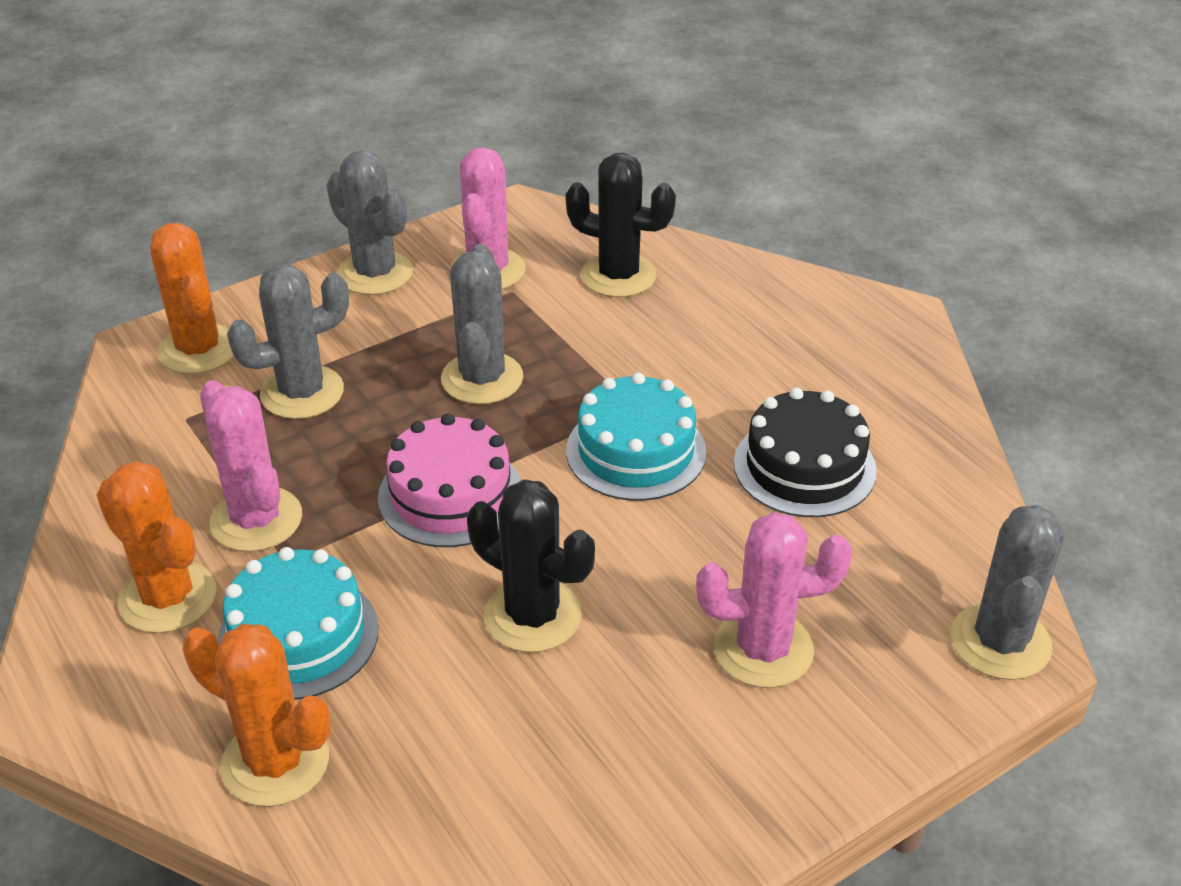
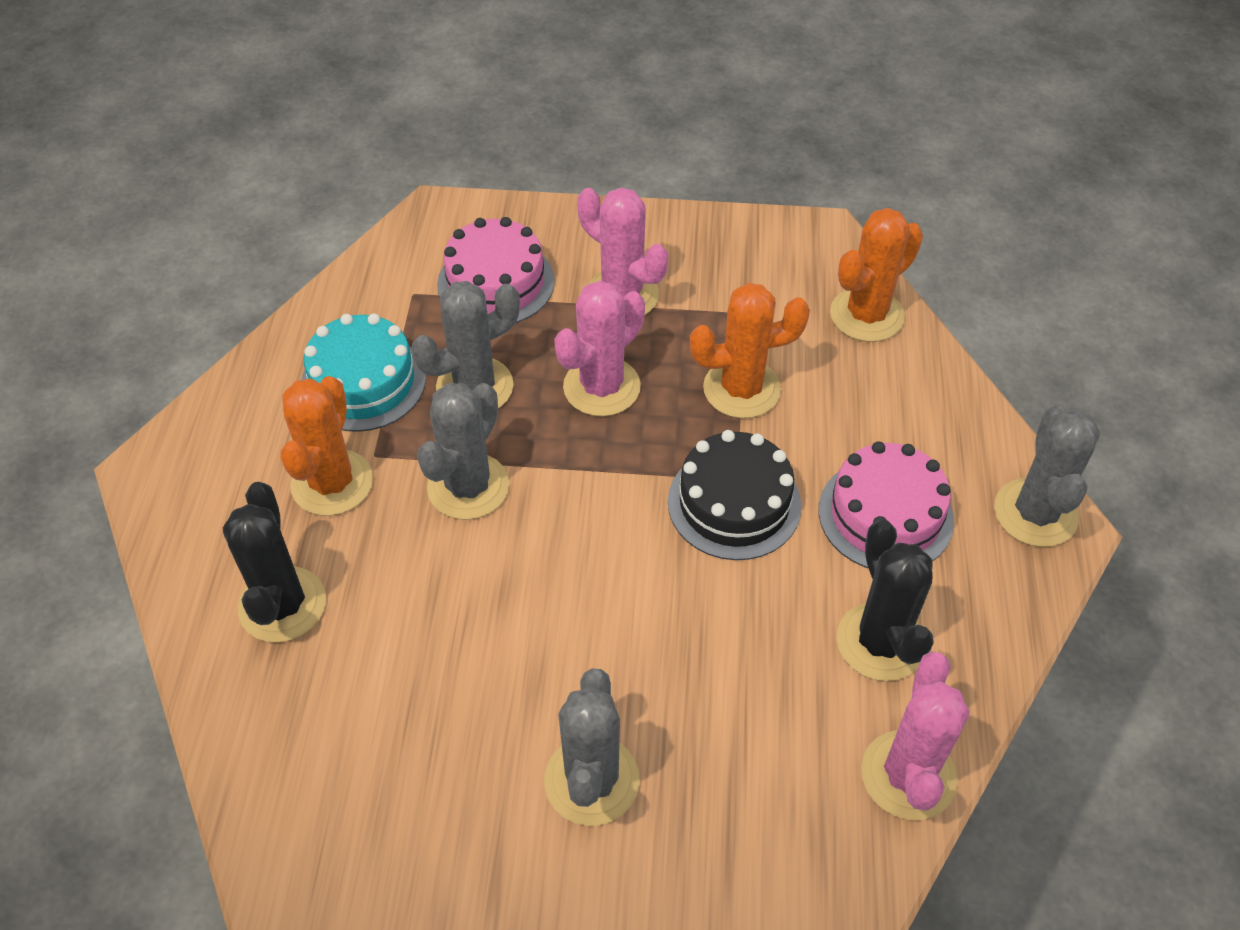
pink cake: 1 -> 2
turquoise cake: 2 -> 1

